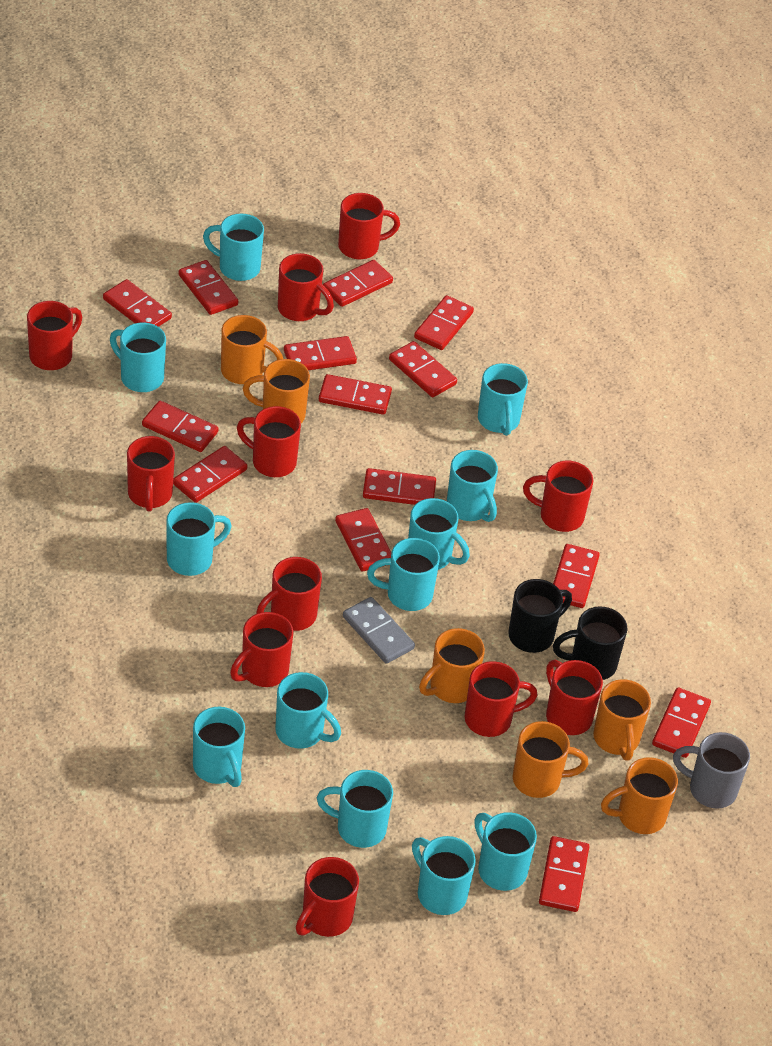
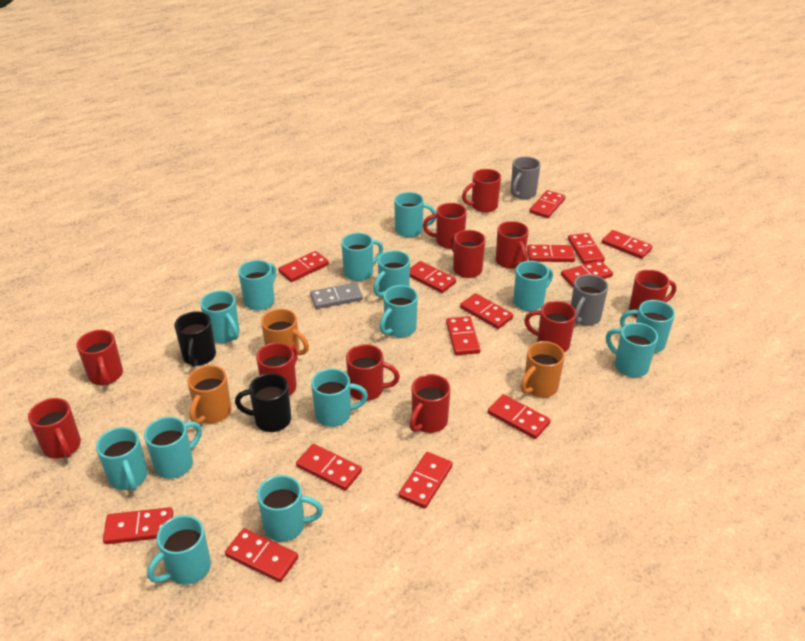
grey mug: 1 -> 2
orange mug: 6 -> 3
turquoise mug: 12 -> 14

